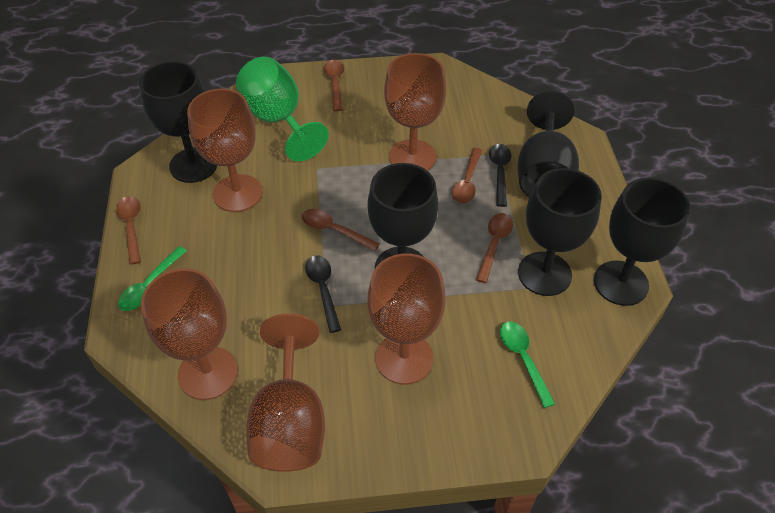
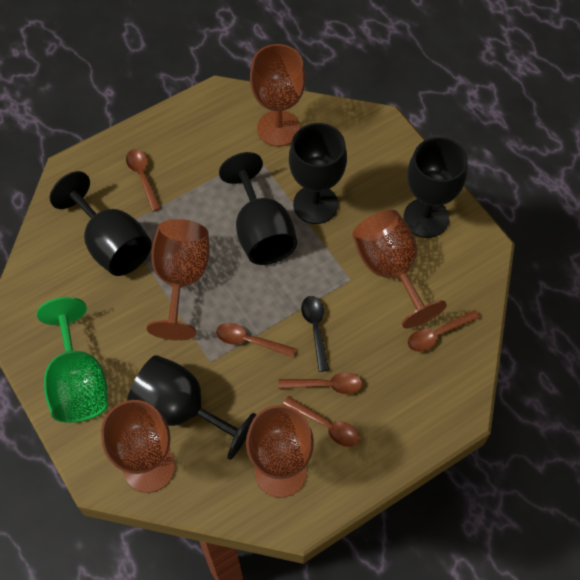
black spoon: 2 -> 1
green spoon: 2 -> 0

